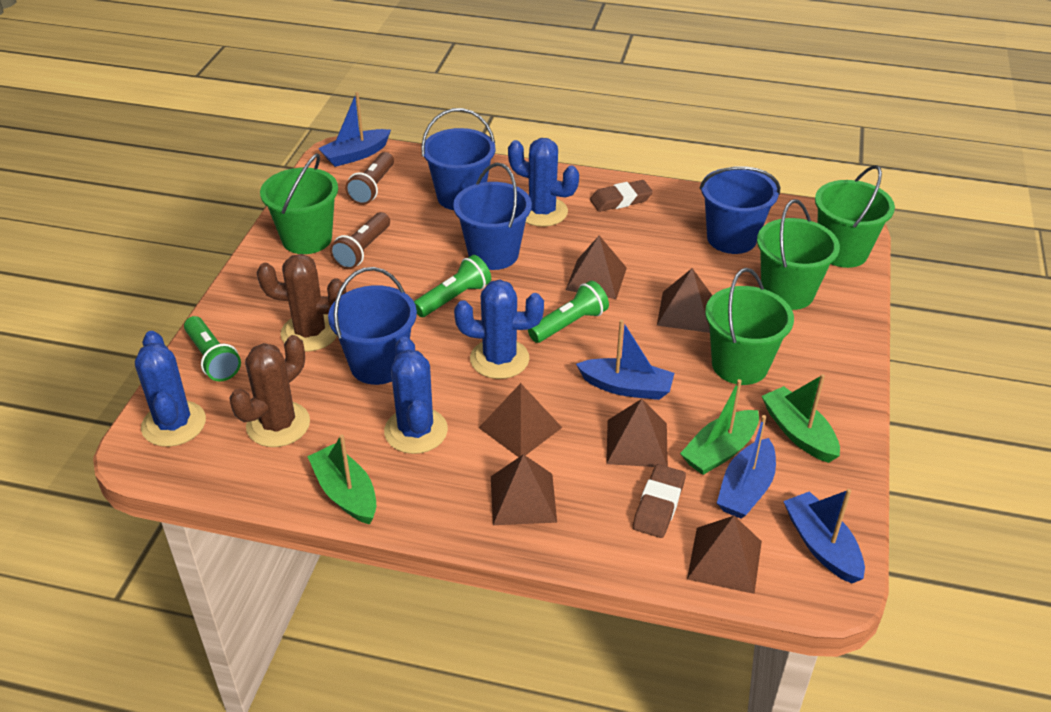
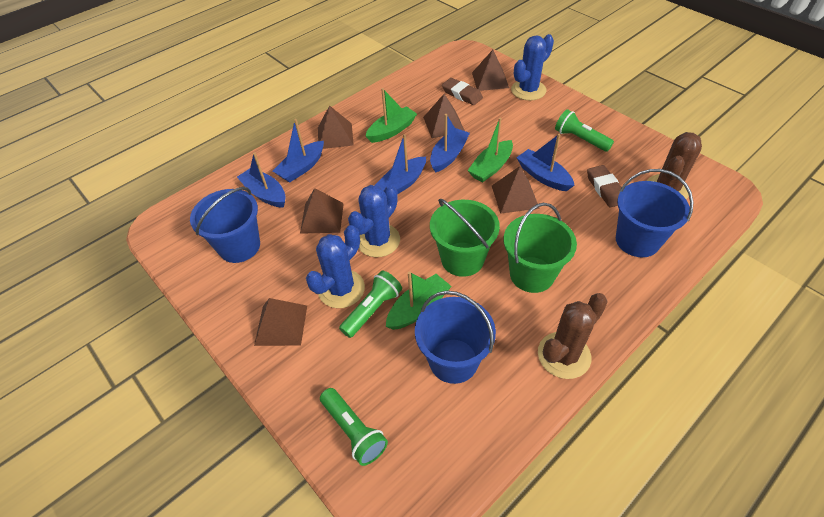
blue boat: 4 -> 5
blue bucket: 4 -> 3
blue cactus: 4 -> 3
brown flashlight: 2 -> 0
green bucket: 4 -> 2

